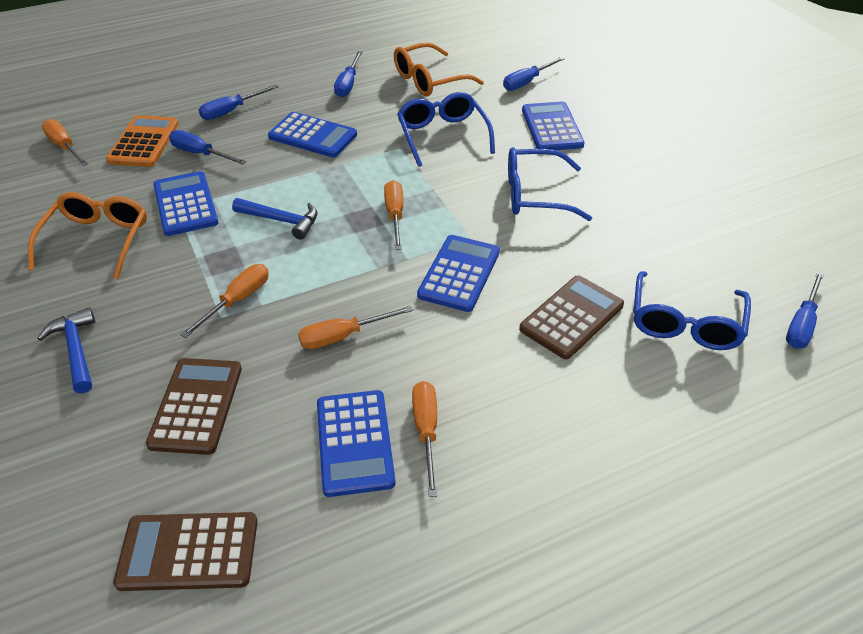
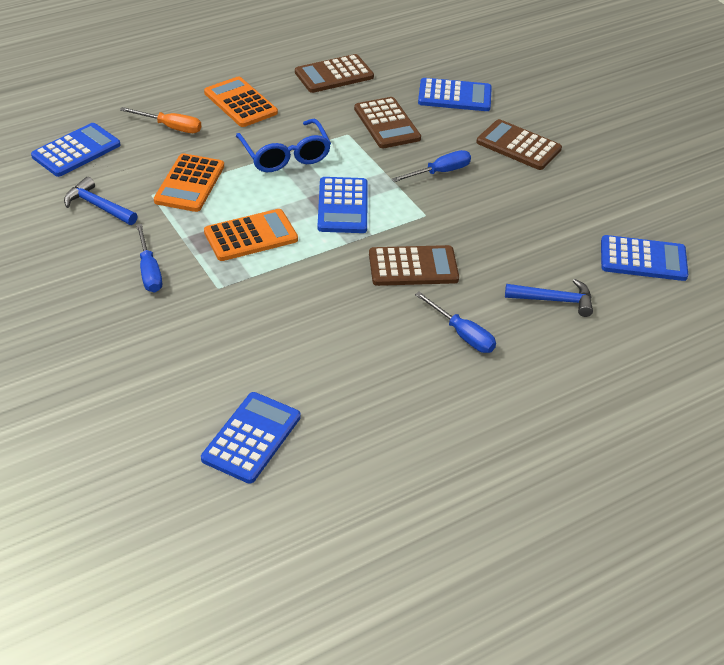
blue glasses: 3 -> 1
blue screwdriver: 5 -> 3
brown calculator: 3 -> 4
orange calculator: 1 -> 3
orange glasses: 2 -> 0
orange screwdriver: 5 -> 1

